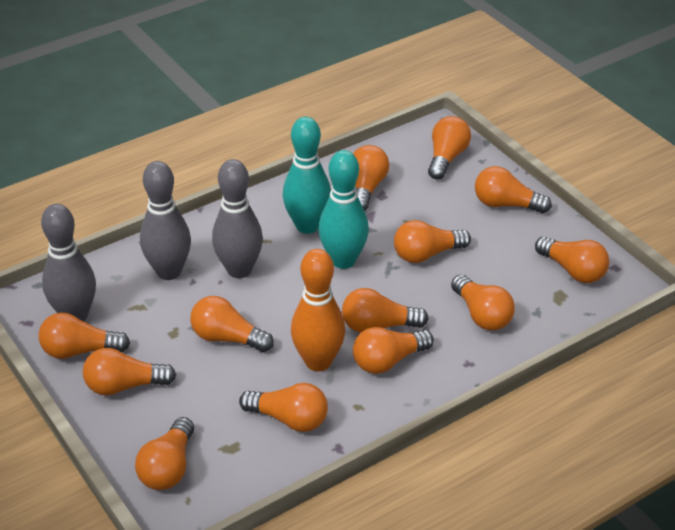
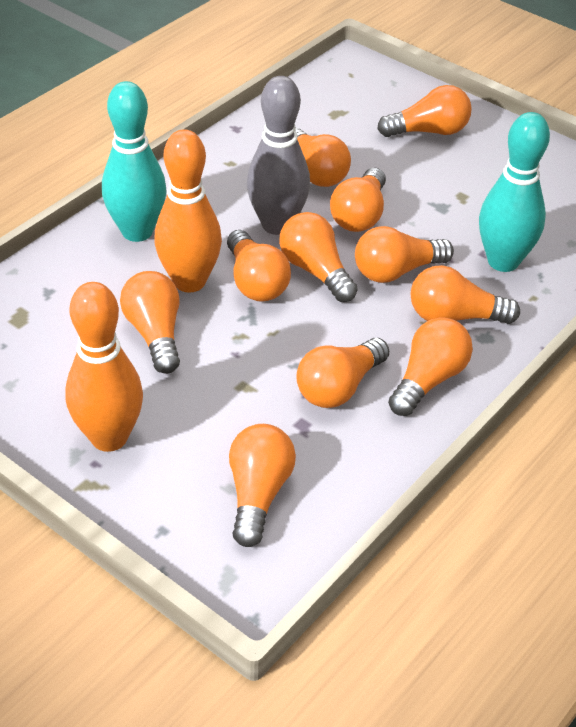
grey bowling pin: 3 -> 1
orange bowling pin: 1 -> 2
orange light bulb: 13 -> 11

